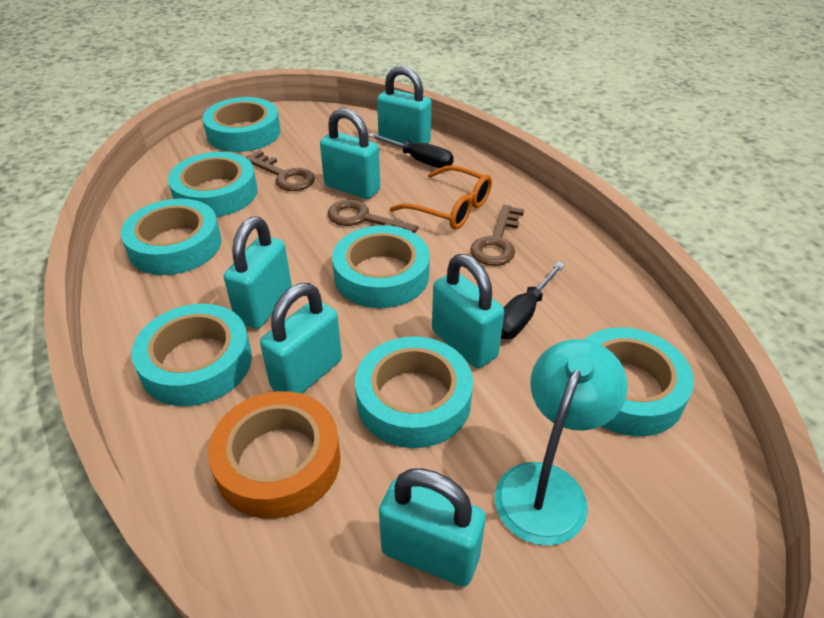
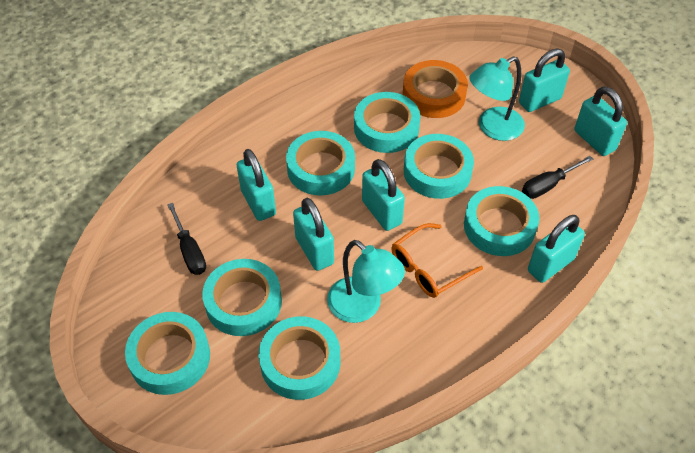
brown key: 3 -> 0
turquoise lamp: 1 -> 2

